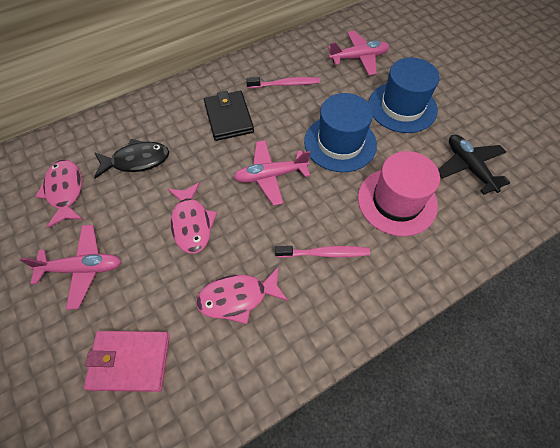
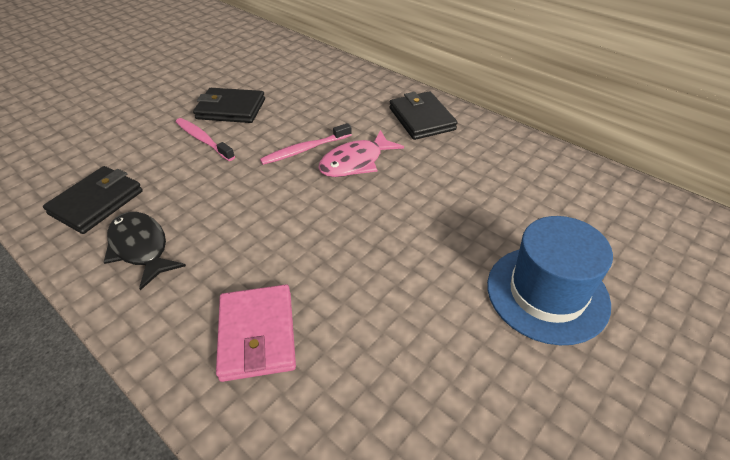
black plane: 1 -> 0
black wallet: 1 -> 3
blue hat: 2 -> 1
pink fish: 3 -> 1
pink hat: 1 -> 0
pink plane: 3 -> 0

